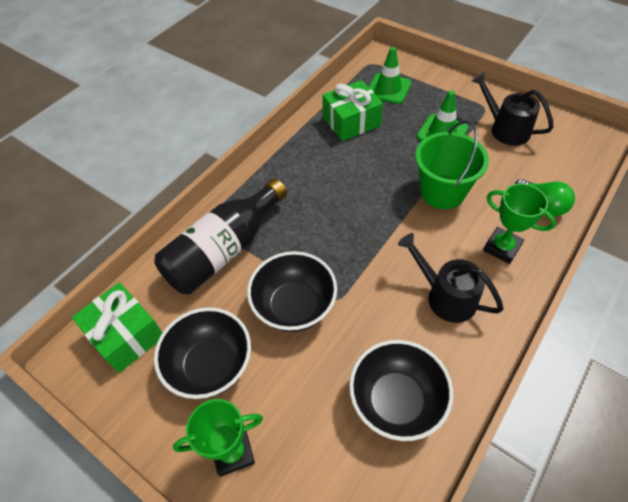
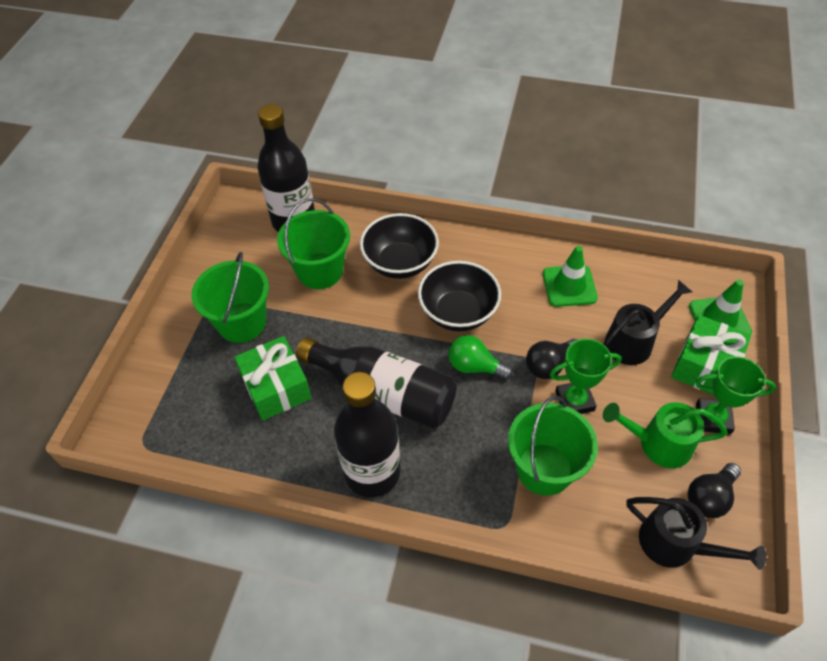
black bottle: 1 -> 3
black bowl: 3 -> 2
black light bulb: 0 -> 2
green bucket: 1 -> 3
green watering can: 0 -> 1

